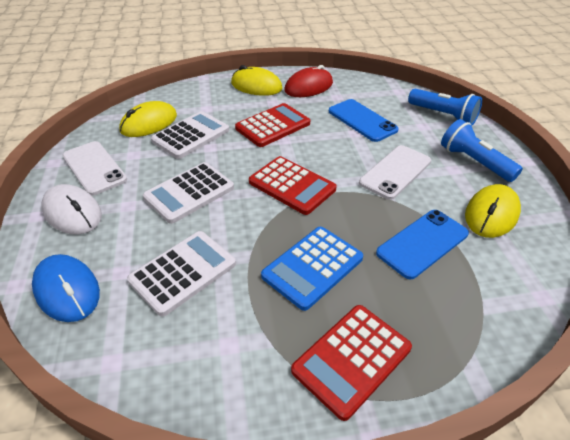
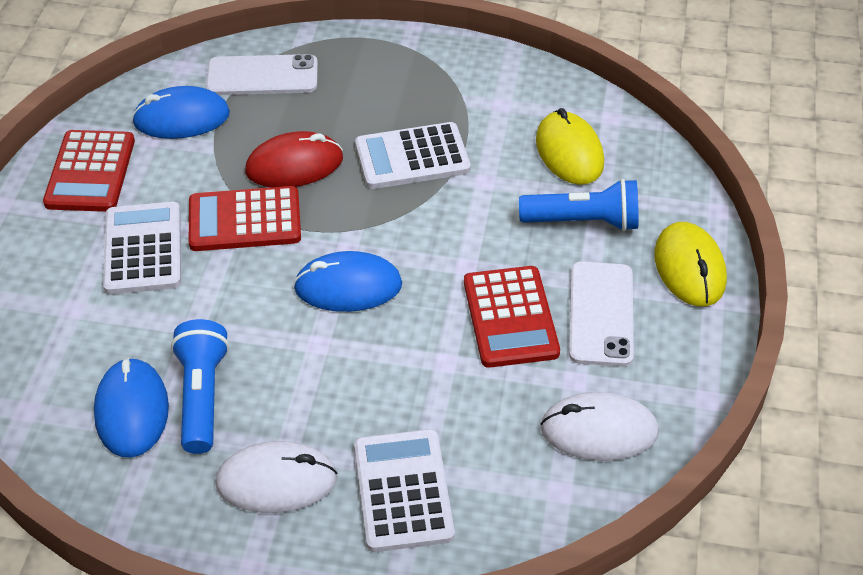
blue calculator: 1 -> 0
blue mouse: 1 -> 3
blue phone: 2 -> 0
white mouse: 1 -> 2
yellow mouse: 3 -> 2

